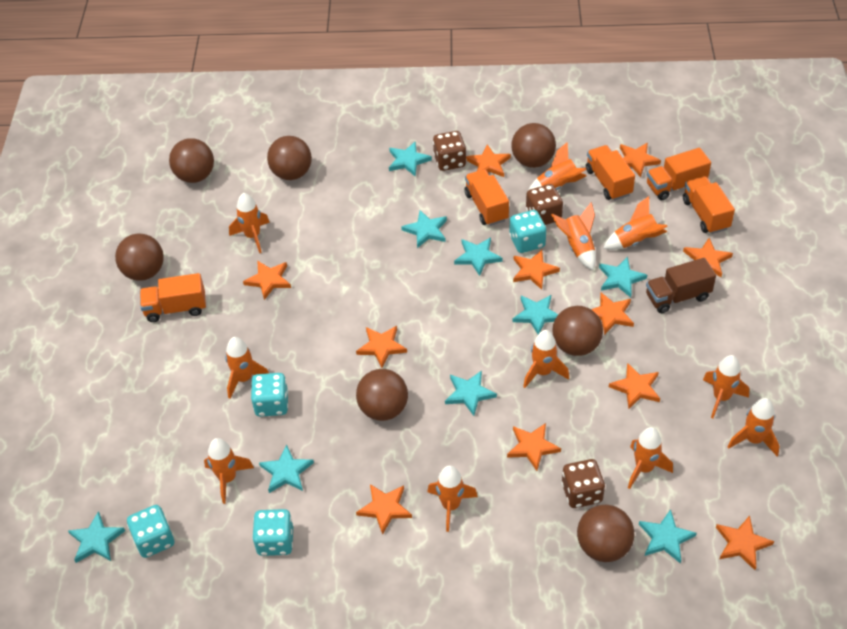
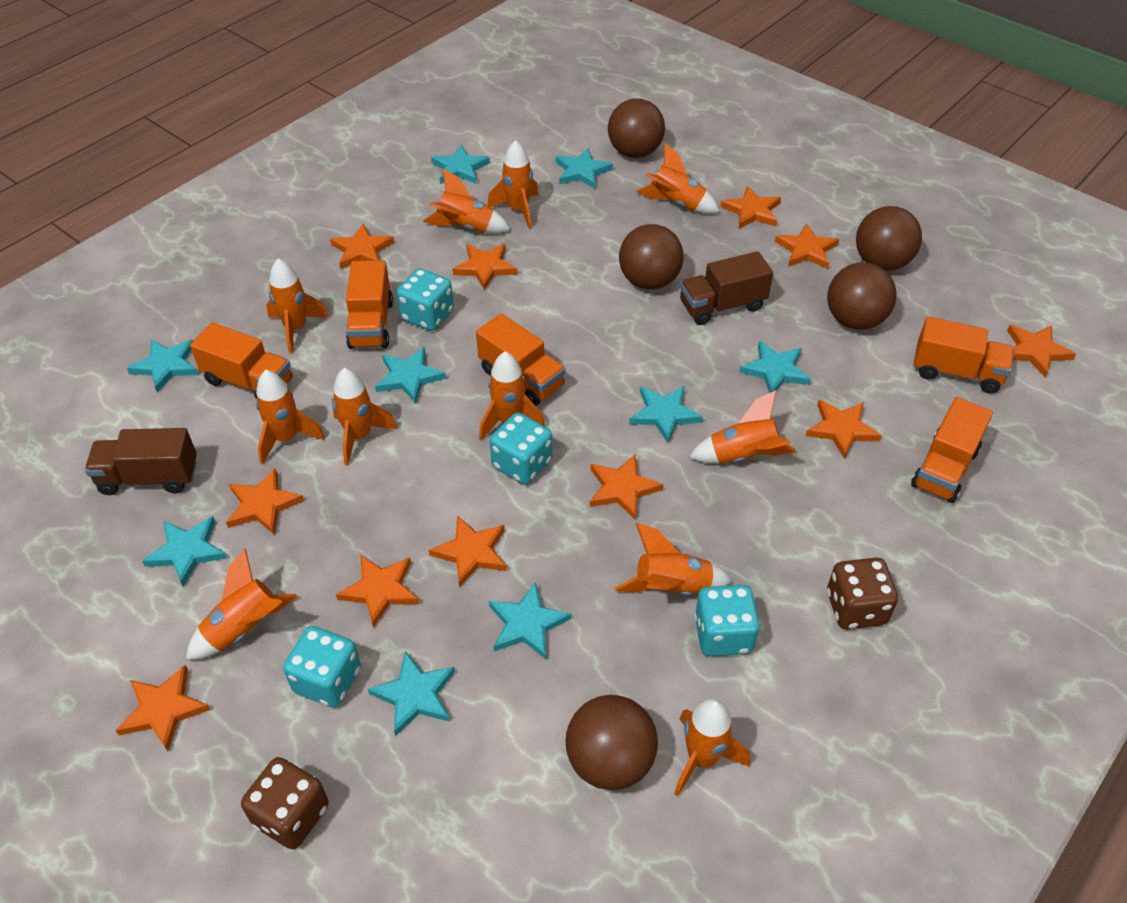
brown ball: 7 -> 5
brown dice: 3 -> 2
brown truck: 1 -> 2

